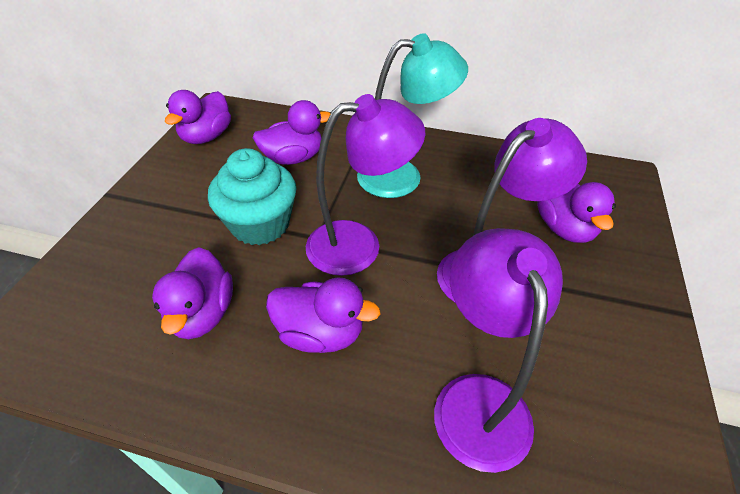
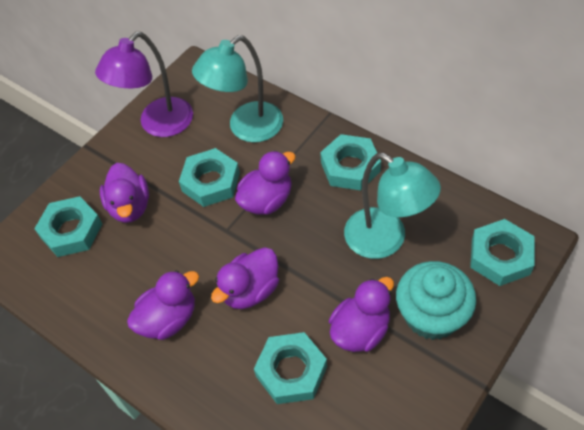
purple lamp: 3 -> 1
turquoise lamp: 1 -> 2
turquoise nut: 0 -> 5

